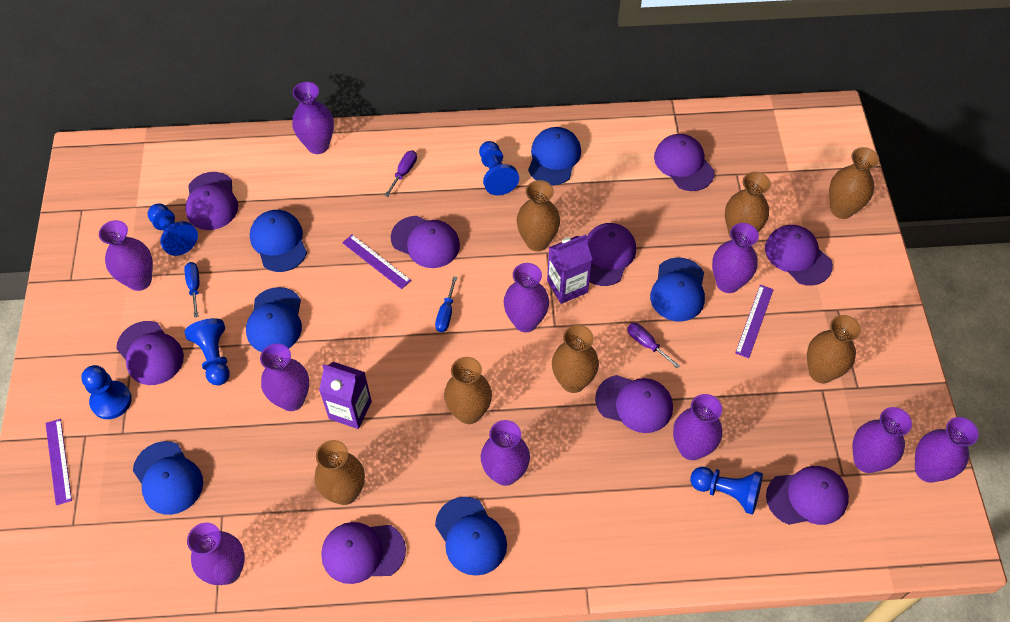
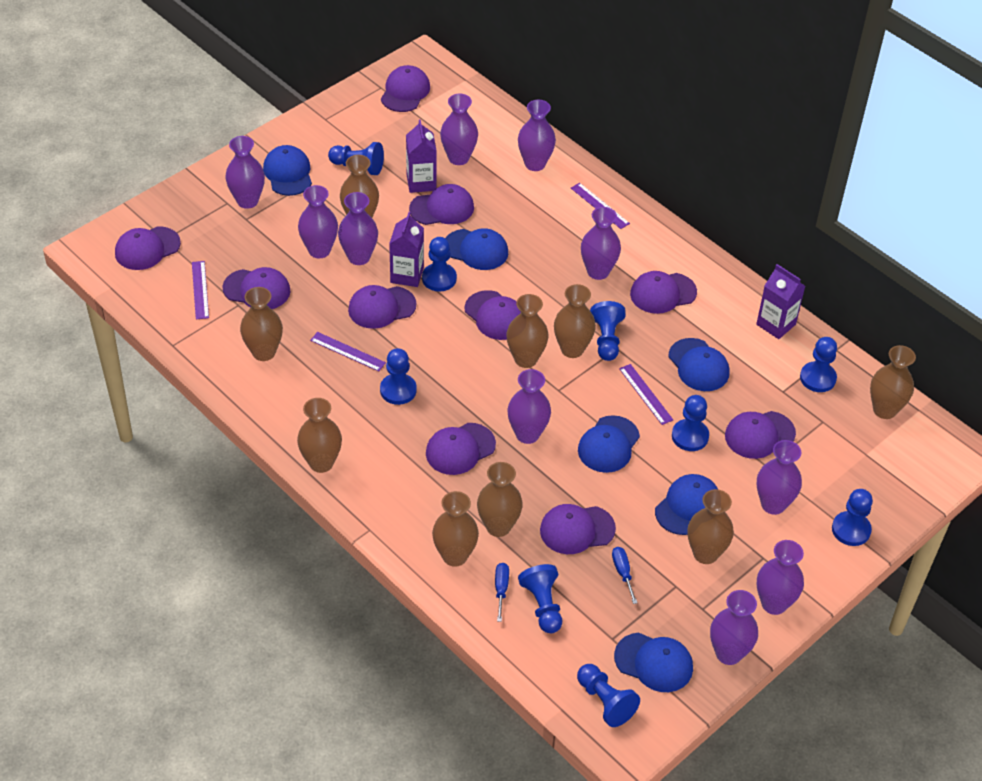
blue pawn: 5 -> 9
brown vase: 7 -> 9
purple cap: 9 -> 10
purple carton: 2 -> 3
purple ruler: 3 -> 4
purple screwdriver: 2 -> 0

